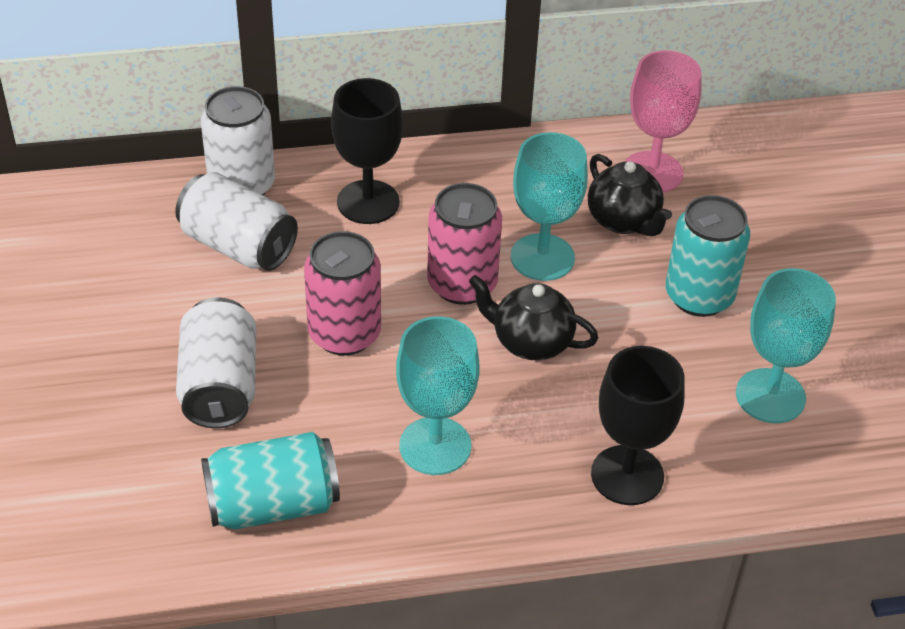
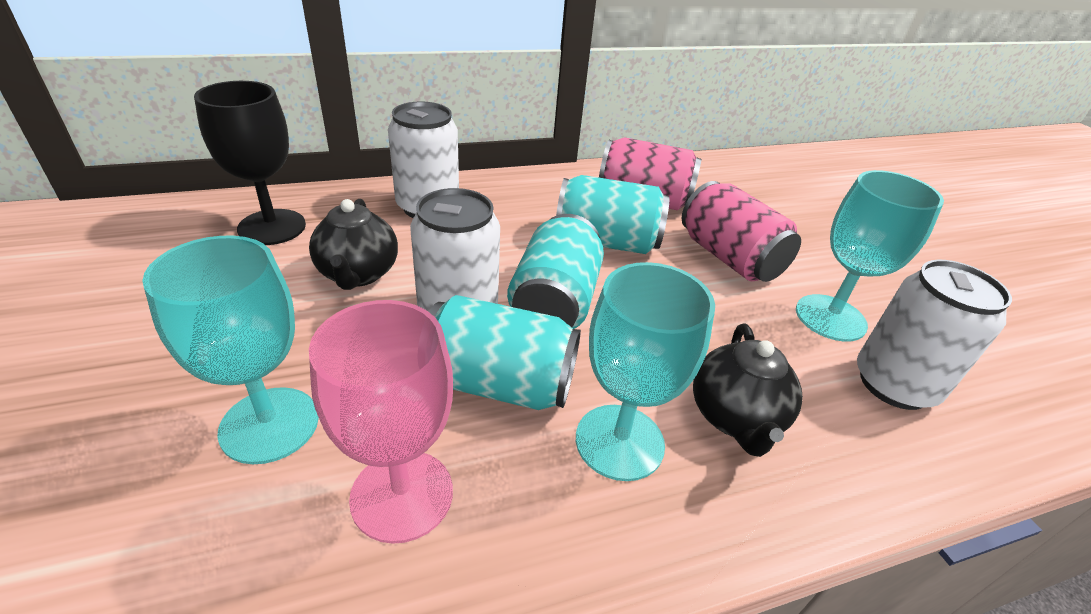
black goblet: 2 -> 1
turquoise can: 2 -> 3

